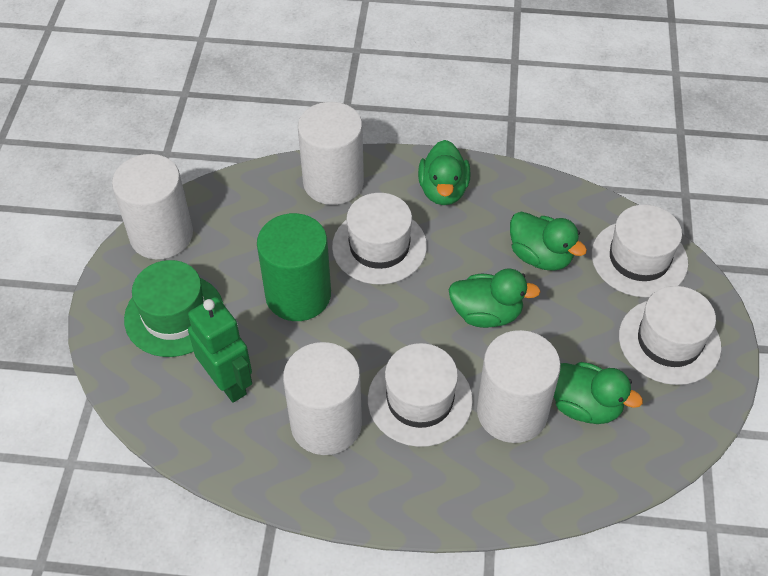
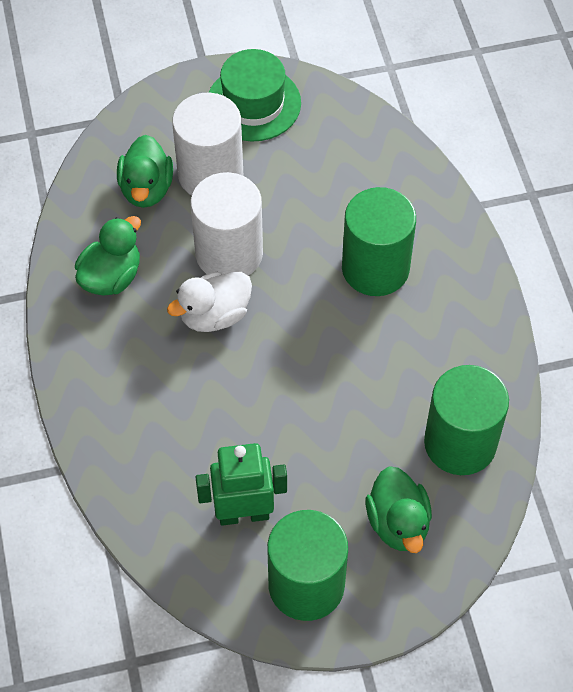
green cylinder: 1 -> 3
green duck: 4 -> 3
white cylinder: 4 -> 2
white duck: 0 -> 1
white hat: 4 -> 0

